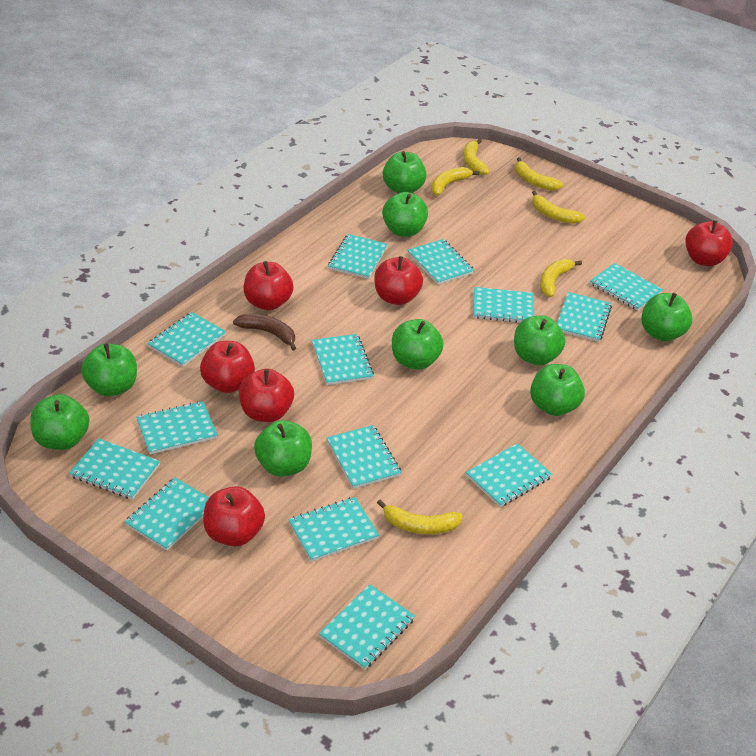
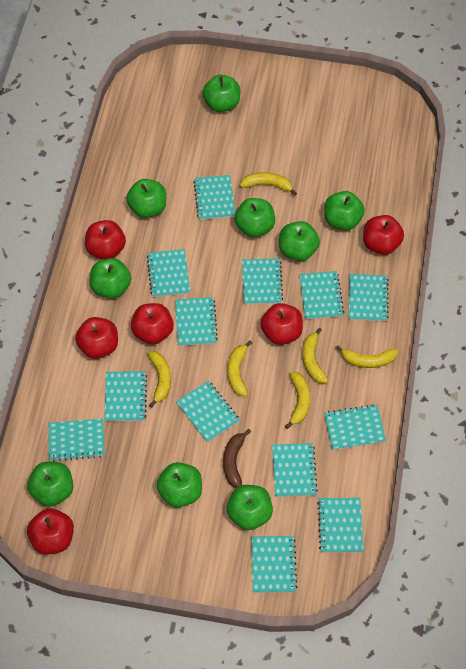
turquoise notebook: 14 -> 13

